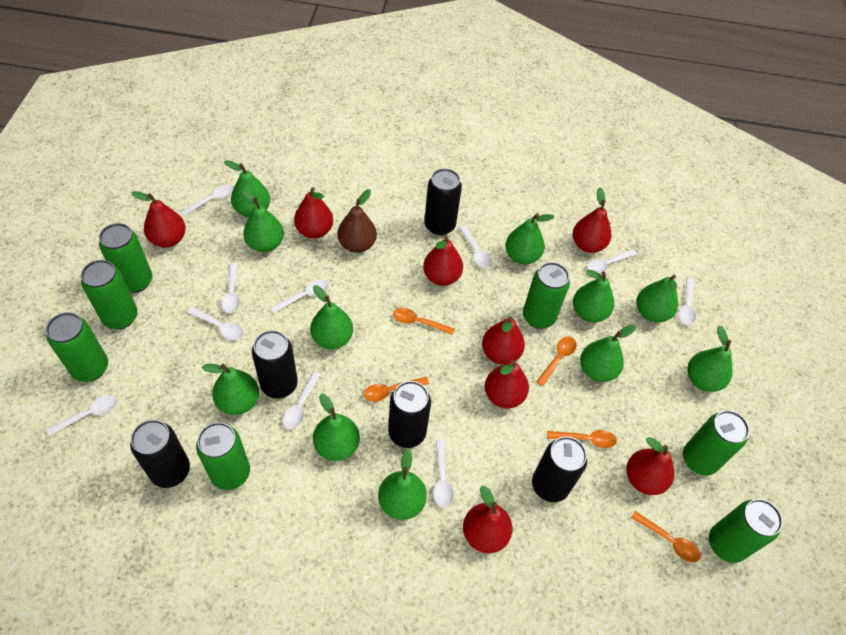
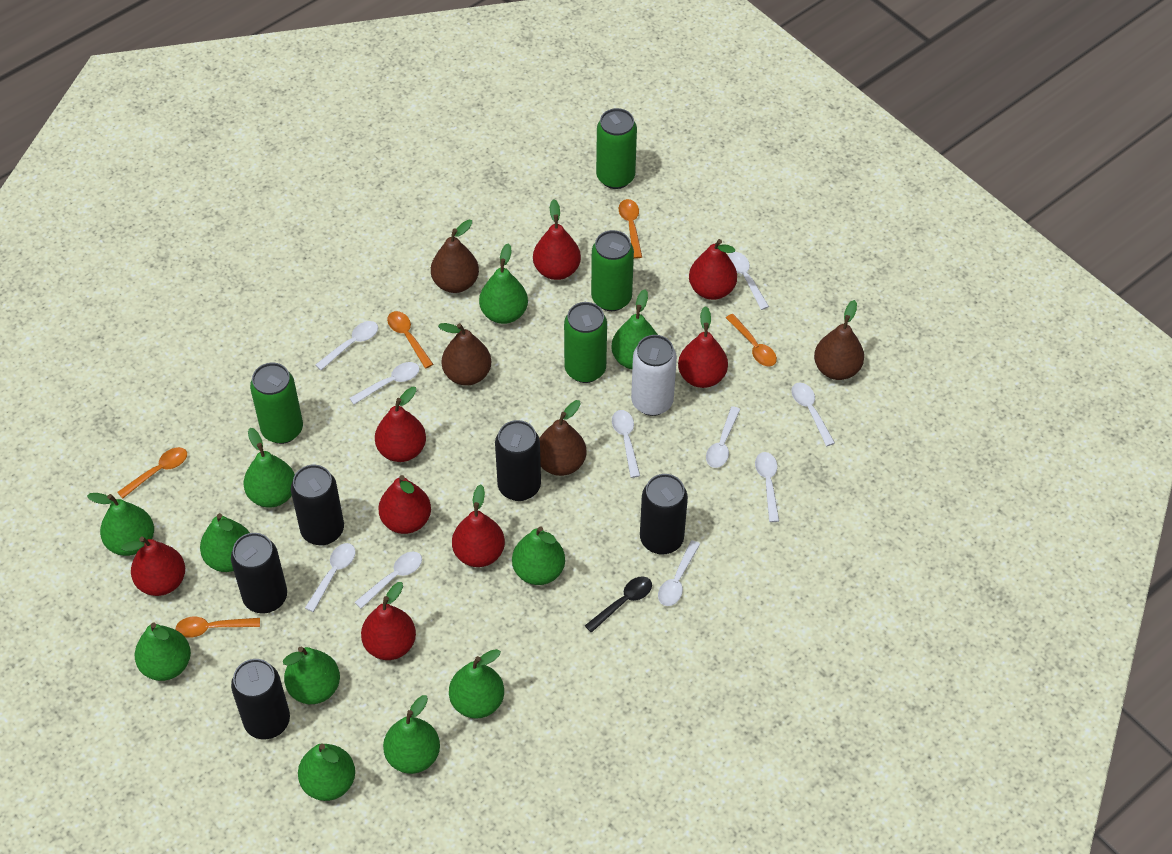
black spoon: 0 -> 1
brown pear: 1 -> 4
green can: 7 -> 4
white can: 0 -> 1

